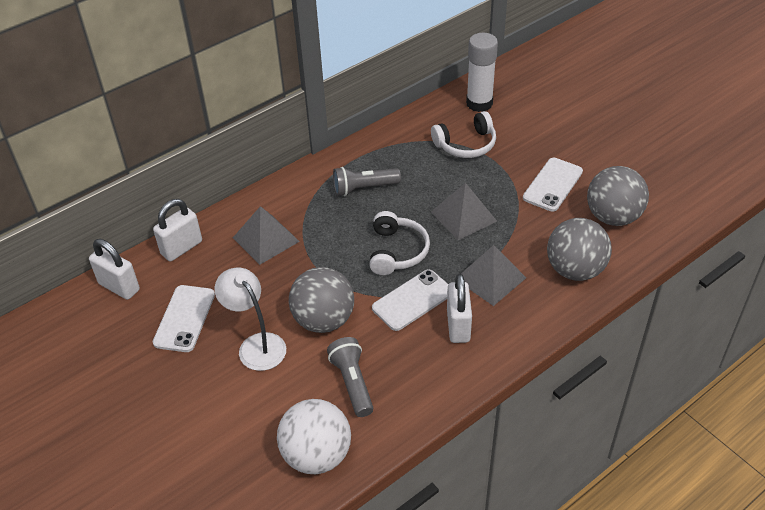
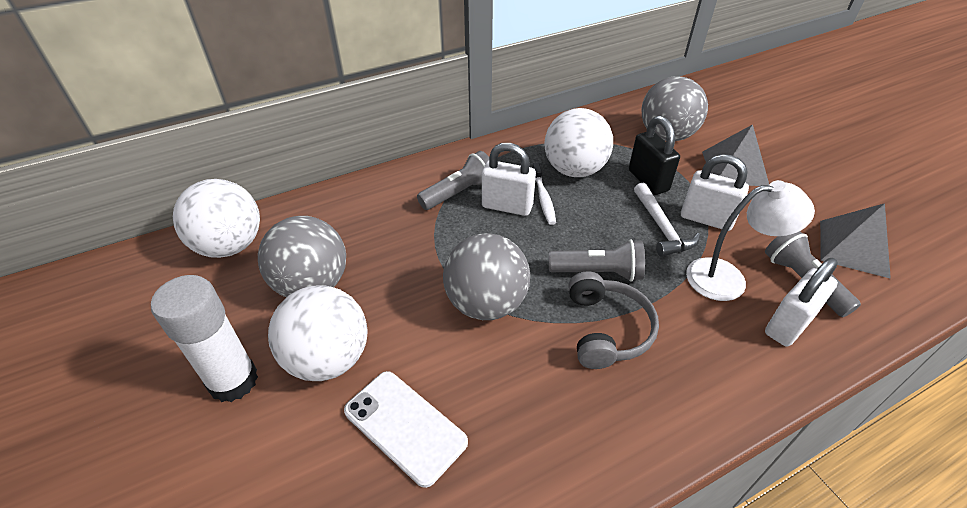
black padlock: 0 -> 1
grey flashlight: 2 -> 3
grey headphones: 0 -> 1
grey pyramid: 3 -> 2
white ball: 1 -> 3
white hammer: 0 -> 1
white headphones: 2 -> 0
white phone: 3 -> 1
white toothbrush: 0 -> 1

